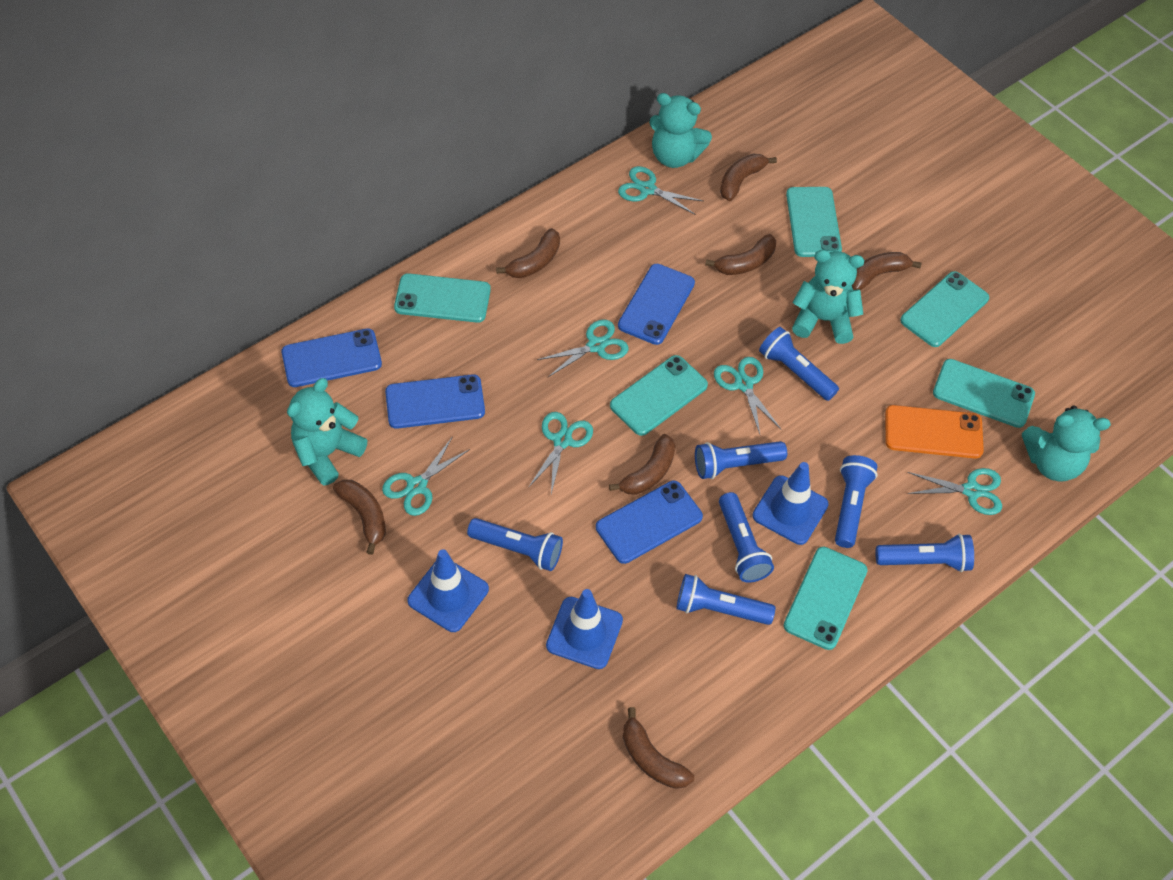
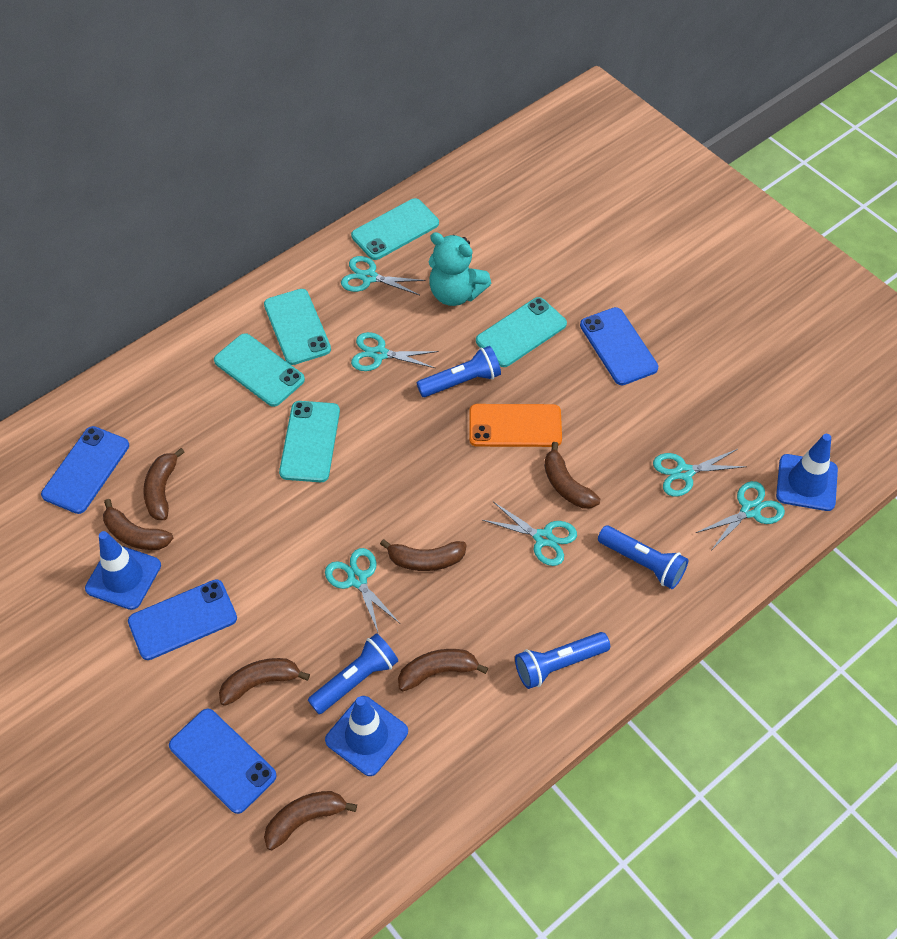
blue flashlight: 7 -> 4
turquoise phone: 6 -> 5
turquoise teddy bear: 4 -> 1

